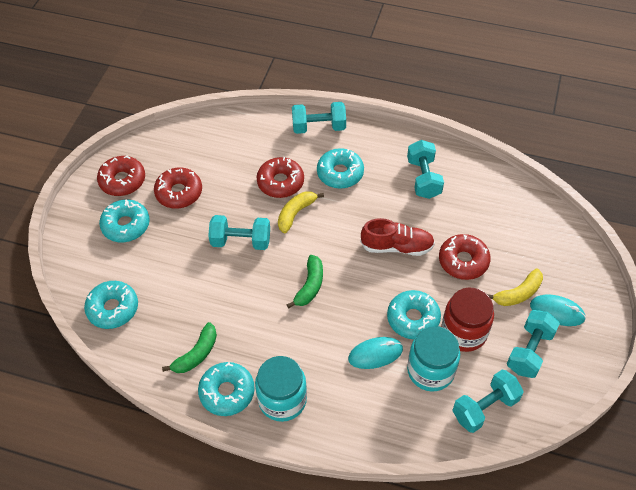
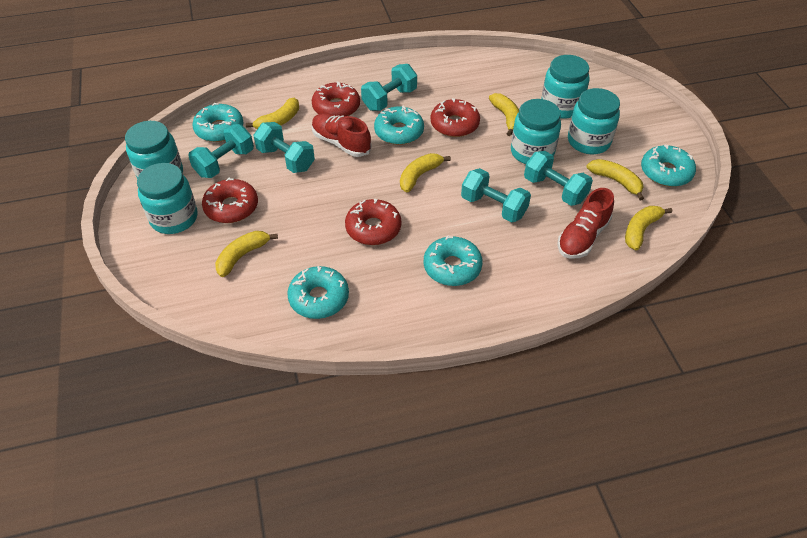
green banana: 2 -> 0
red jar: 1 -> 0
red shoe: 1 -> 2
turquoise jar: 2 -> 5
turquoise mouse: 2 -> 0
yellow banana: 2 -> 6

